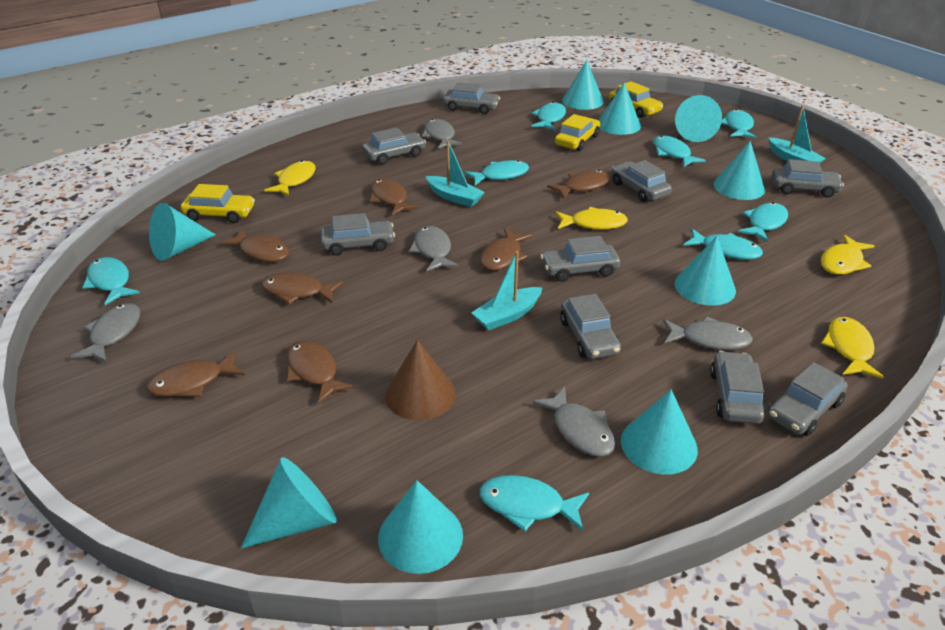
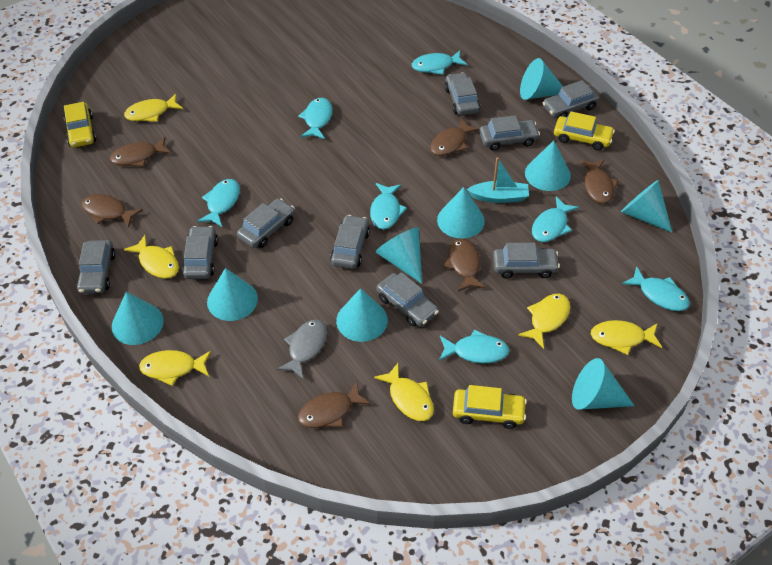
brown cone: 1 -> 0
brown fish: 7 -> 6
grey fish: 5 -> 1
turquoise boat: 3 -> 1
turquoise fish: 8 -> 7
yellow fish: 4 -> 6

